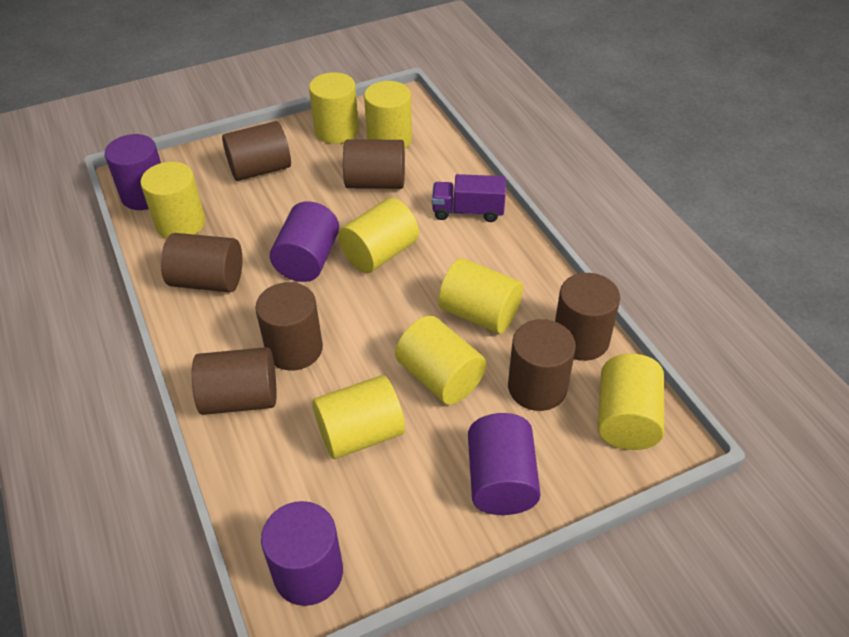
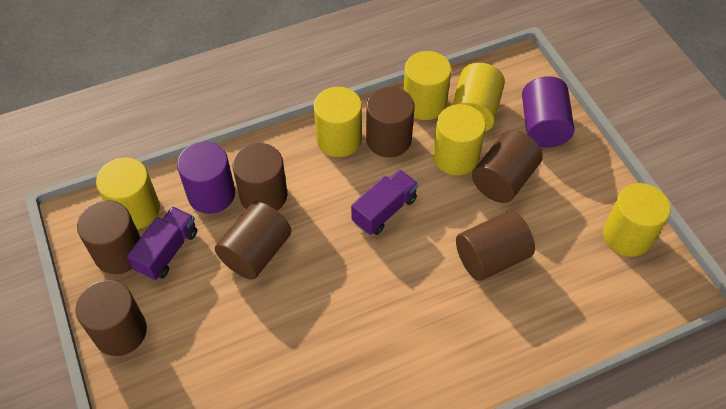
purple cylinder: 4 -> 2
purple truck: 1 -> 2
yellow cylinder: 8 -> 6

